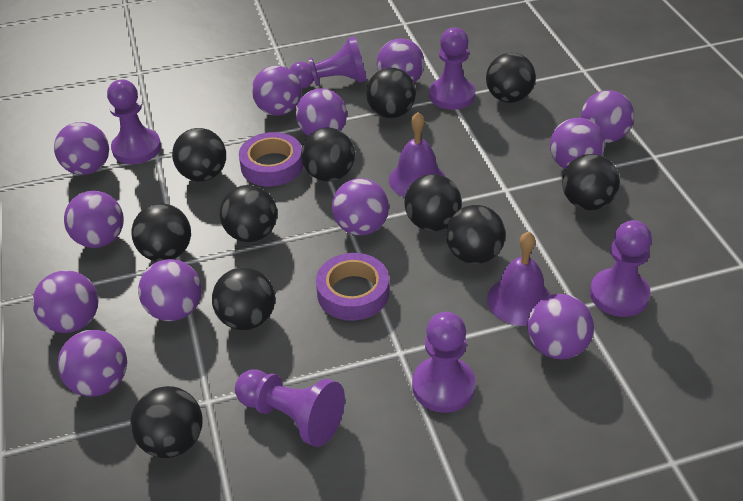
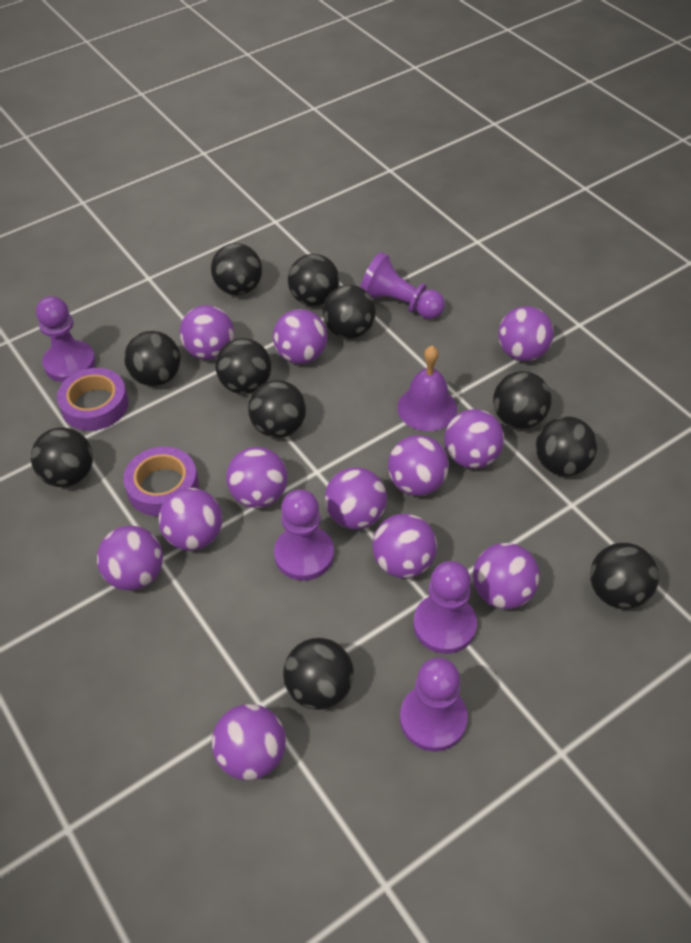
purple bell: 2 -> 1
purple pawn: 6 -> 5

